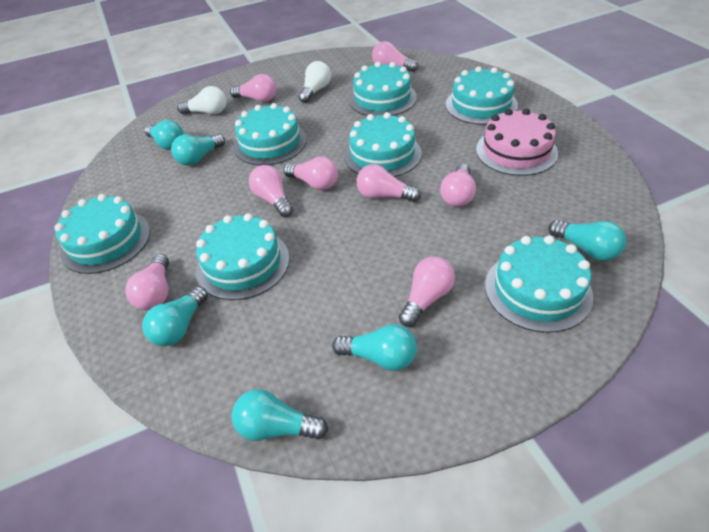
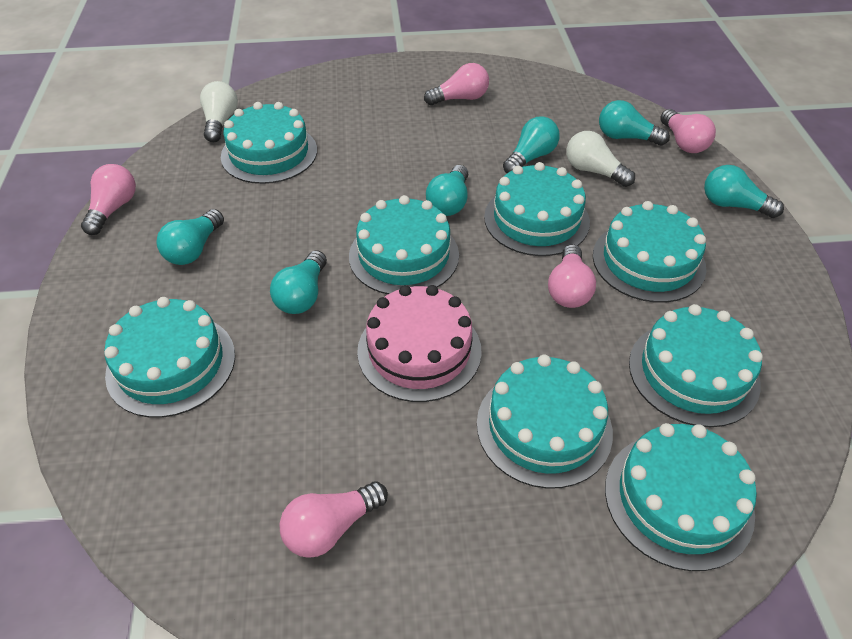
pink light bulb: 8 -> 5
turquoise cake: 7 -> 8

